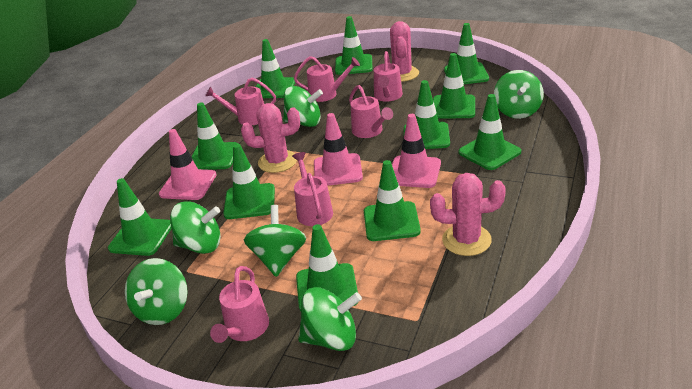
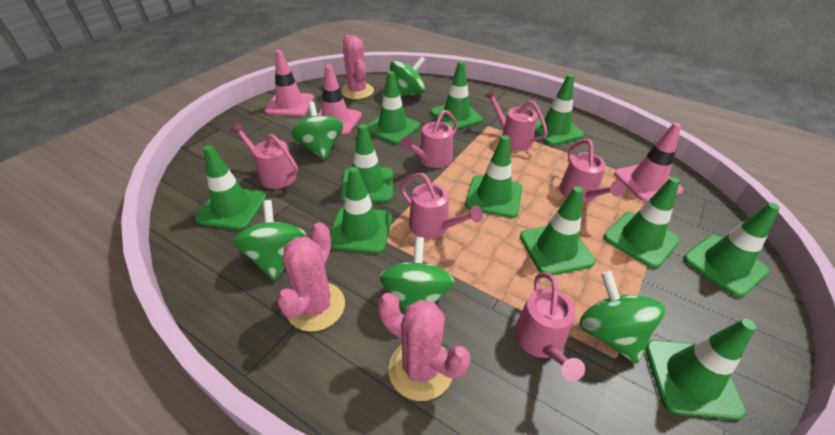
green spinning top: 6 -> 5

